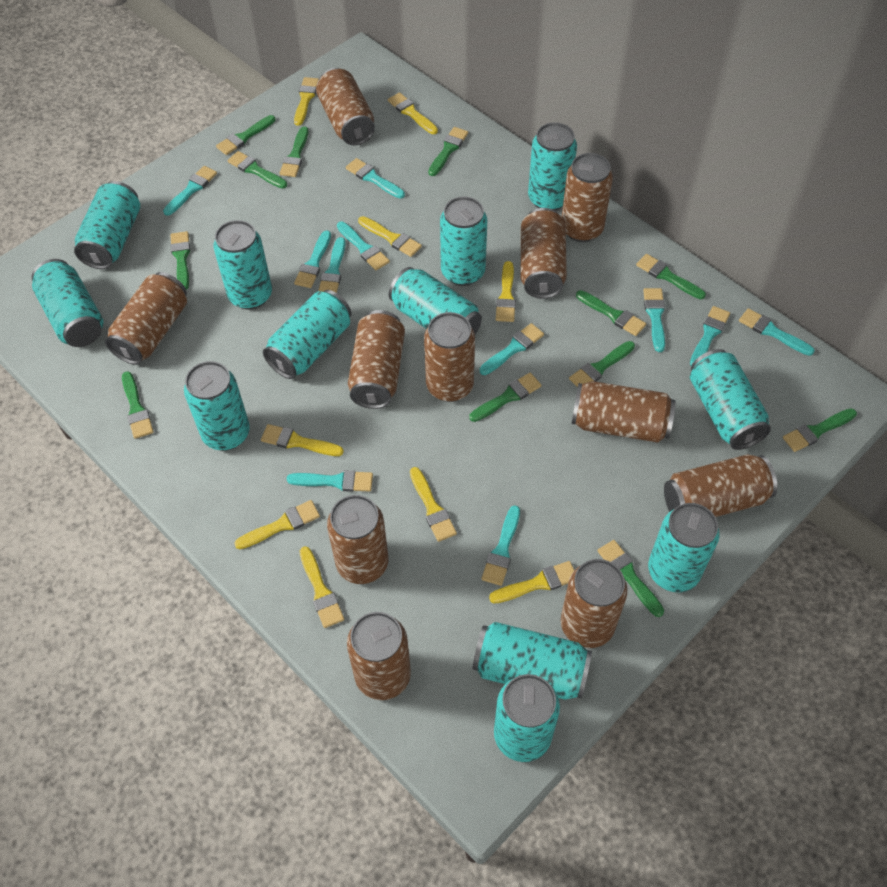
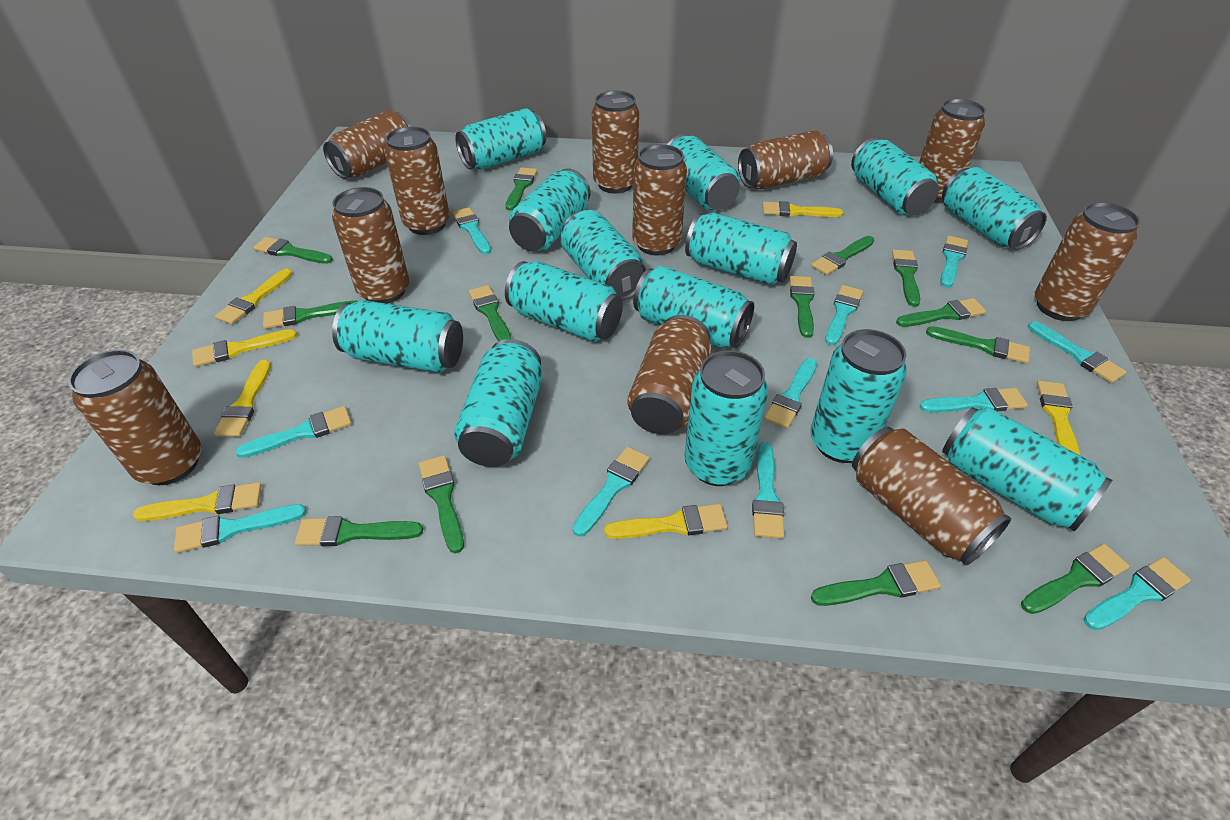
green brush: 12 -> 13
turquoise can: 12 -> 14
yellow brush: 9 -> 7

